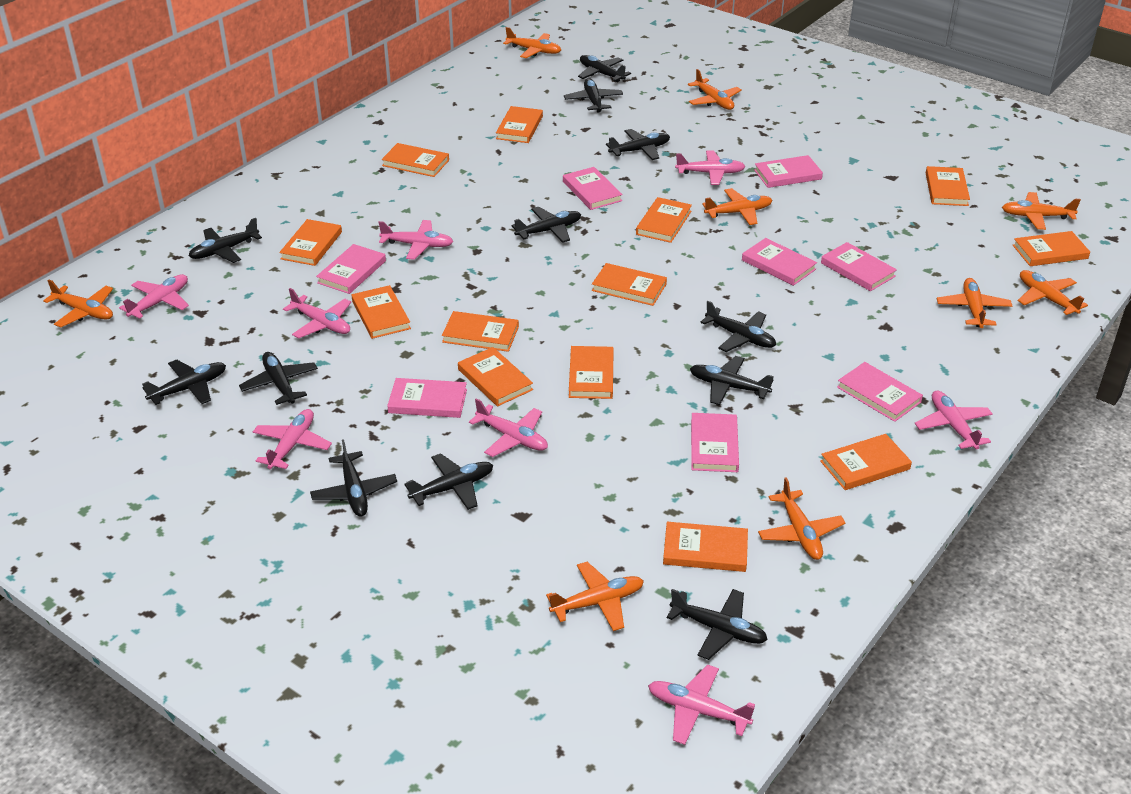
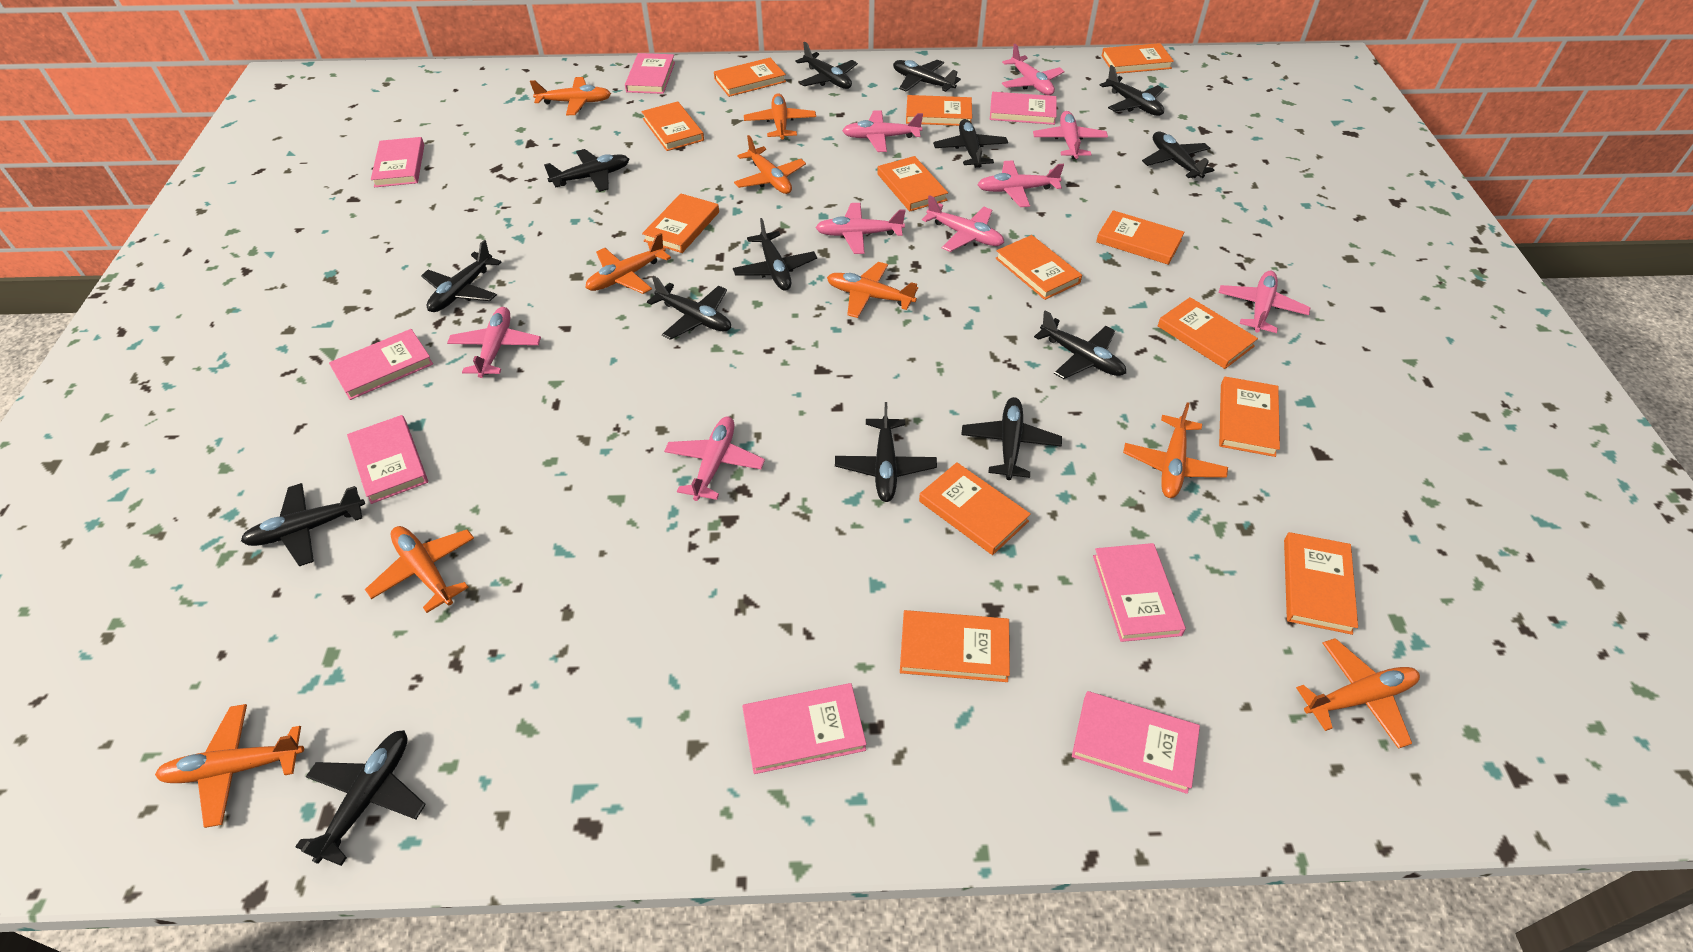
black plane: 12 -> 14
pink plane: 8 -> 9

